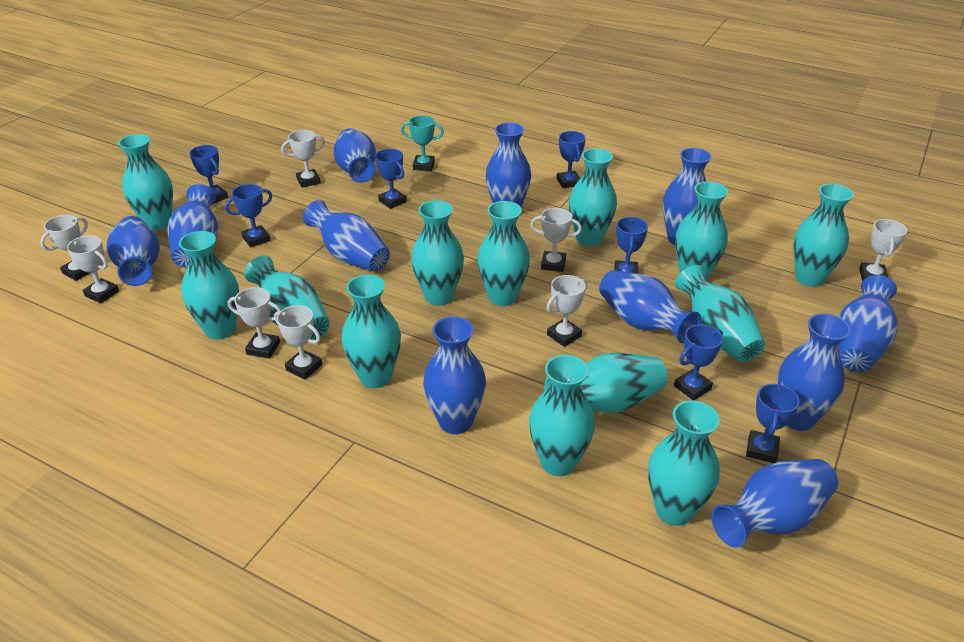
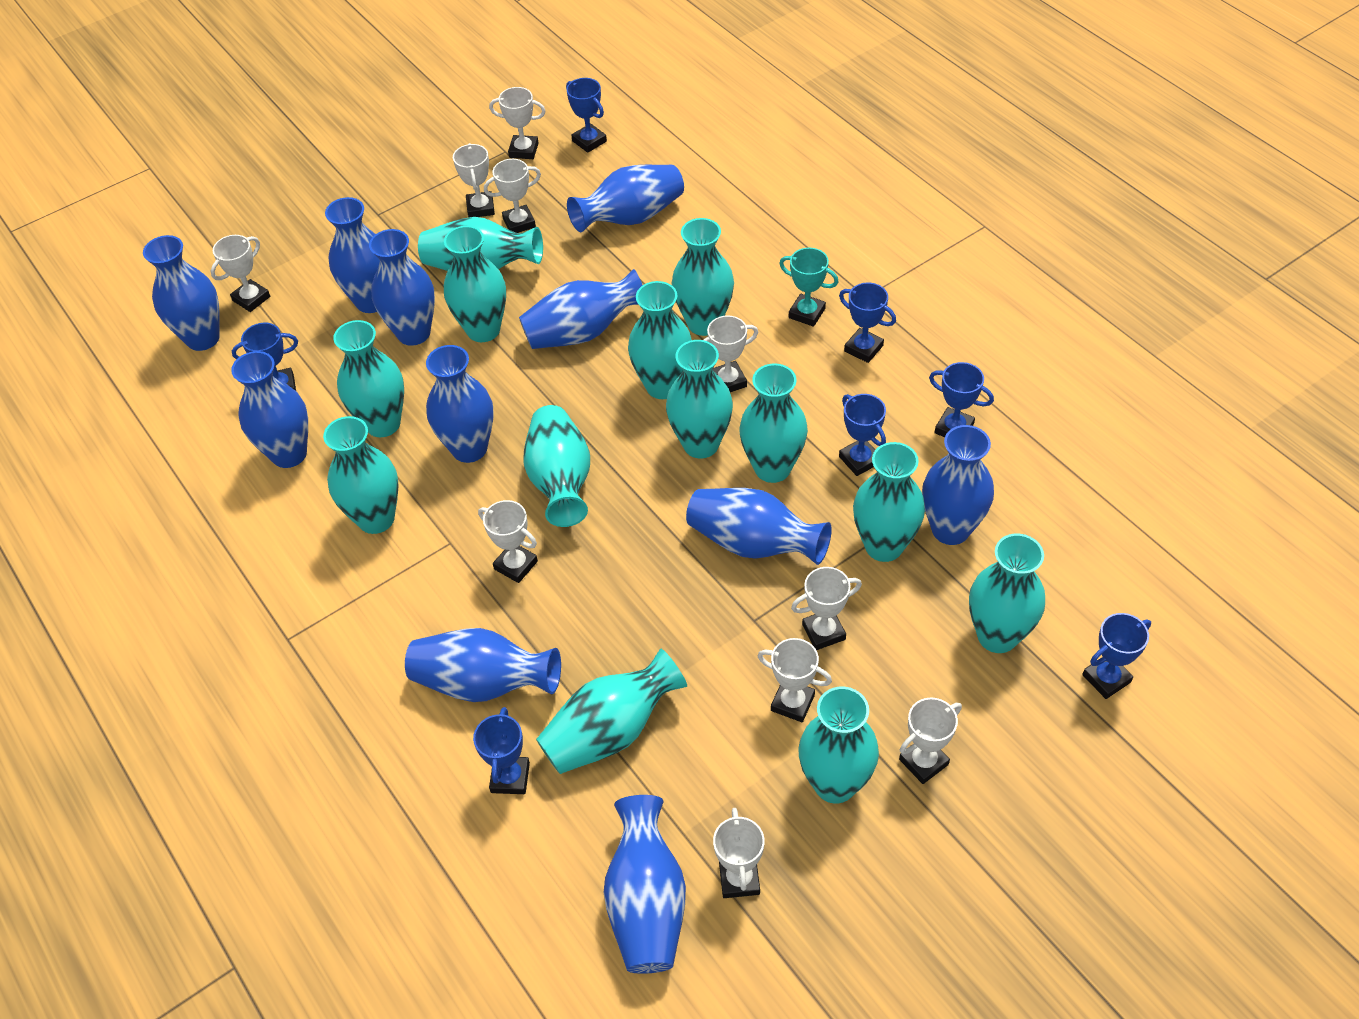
white trophy: 8 -> 10

